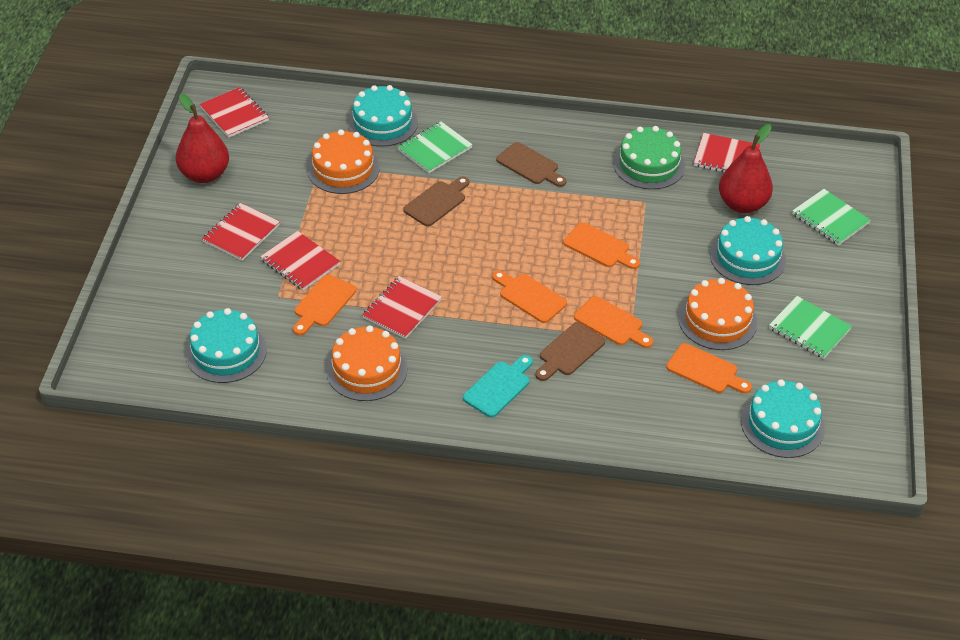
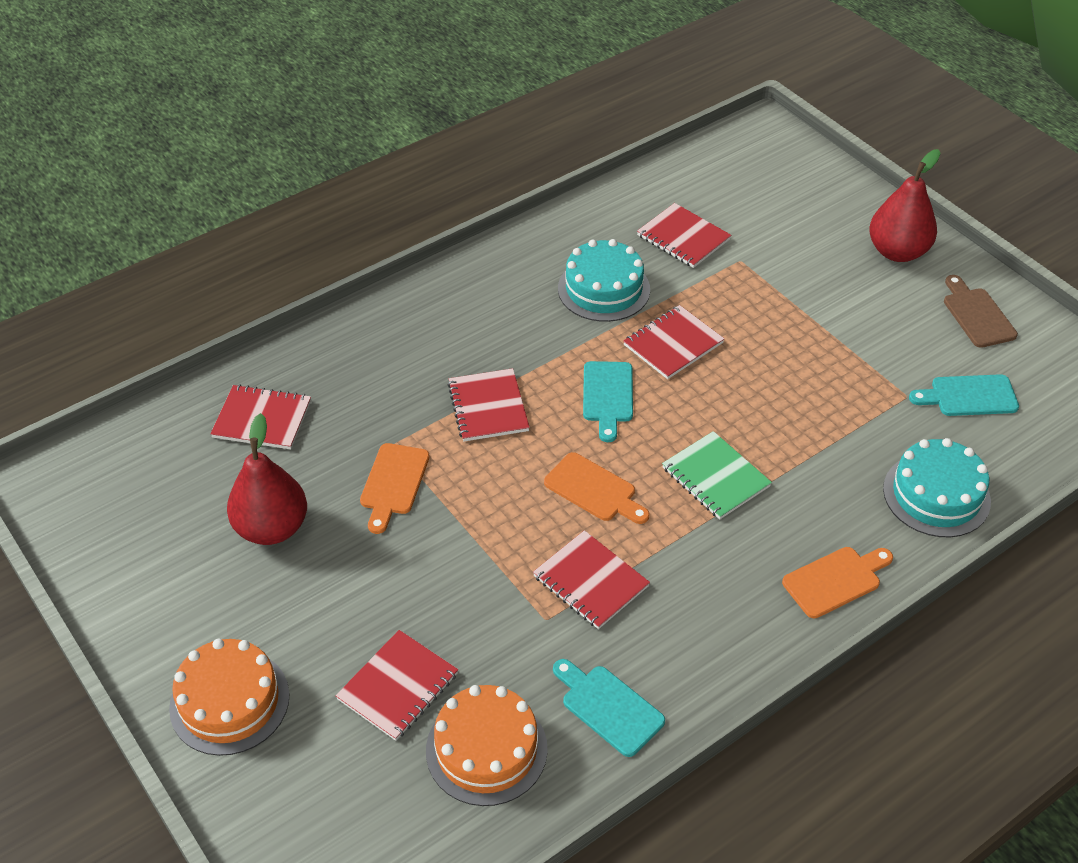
brown cutting board: 3 -> 1
green cake: 1 -> 0
green notebook: 3 -> 1
orange cake: 3 -> 2
orange cutting board: 5 -> 3
red notebook: 5 -> 6
turquoise cake: 4 -> 2
turquoise cutting board: 1 -> 3

